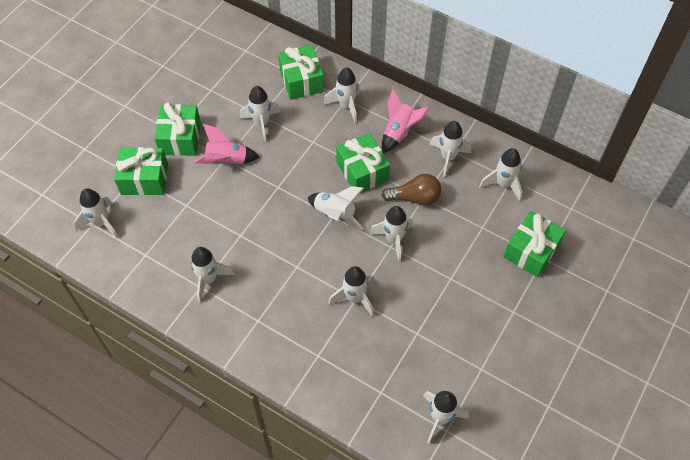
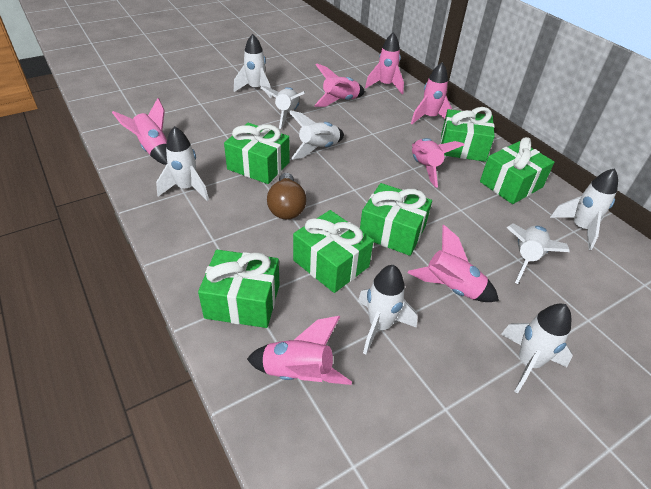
green gift: 5 -> 6
pink rocket: 2 -> 7
white rocket: 10 -> 8

